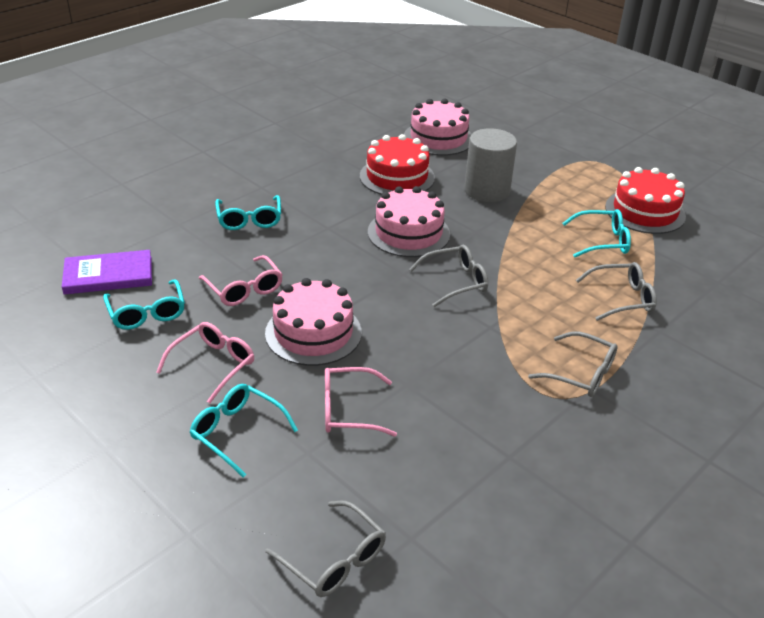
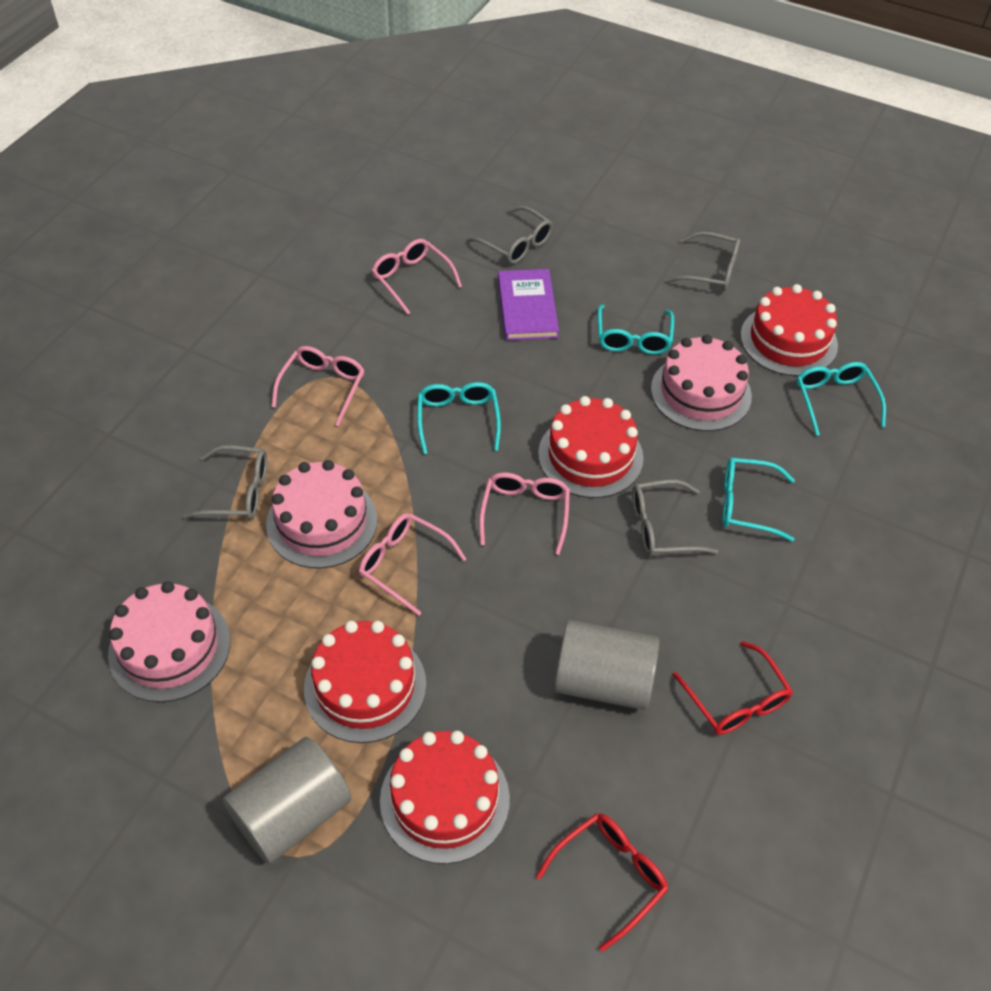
grey cylinder: 1 -> 2
pink glasses: 3 -> 4
red cake: 2 -> 4
red glasses: 0 -> 2

